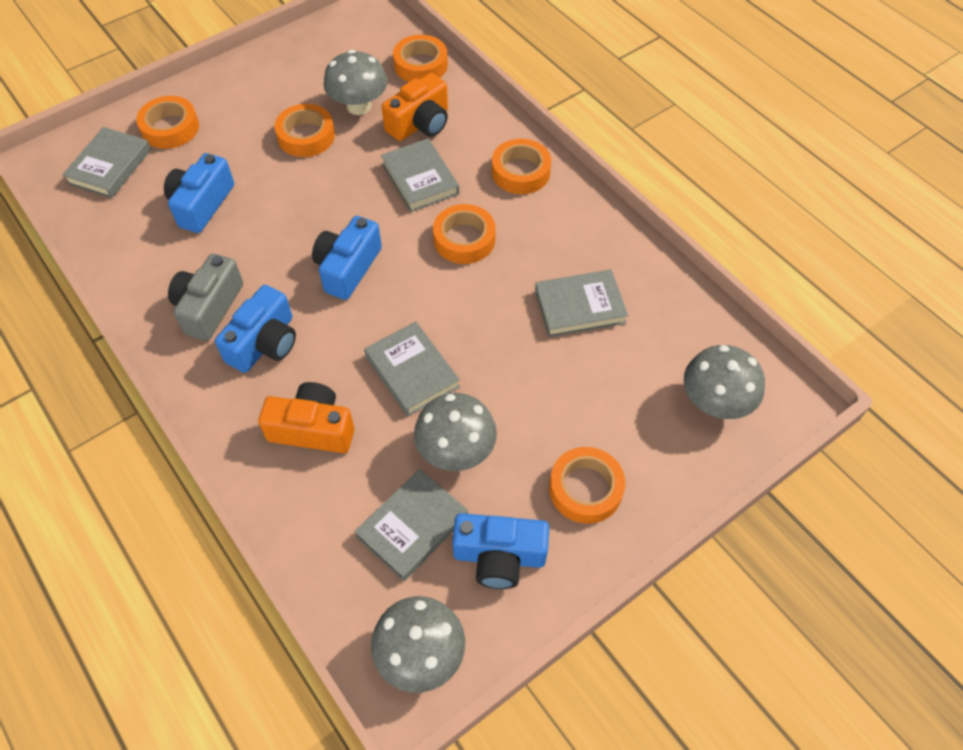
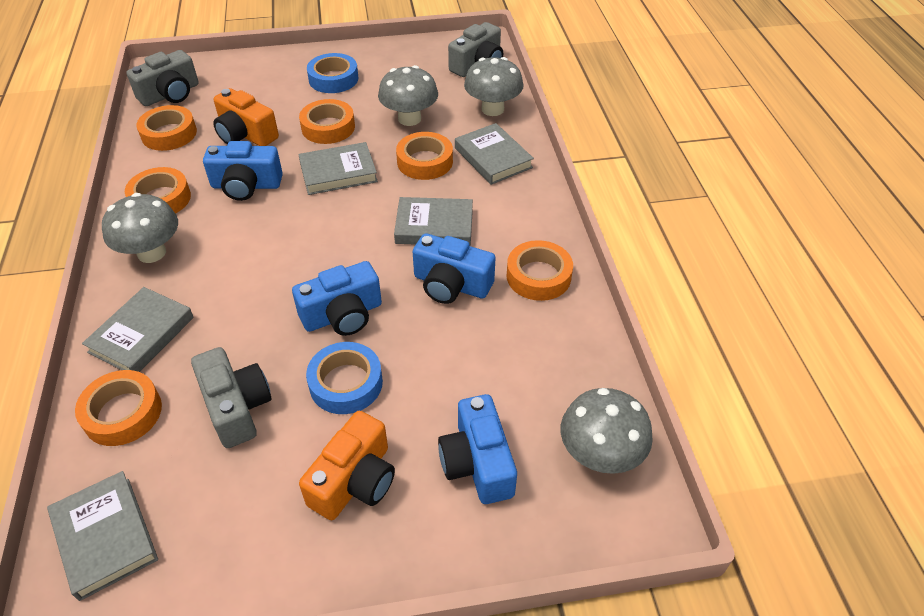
blue tape: 0 -> 2
grey camera: 1 -> 3

